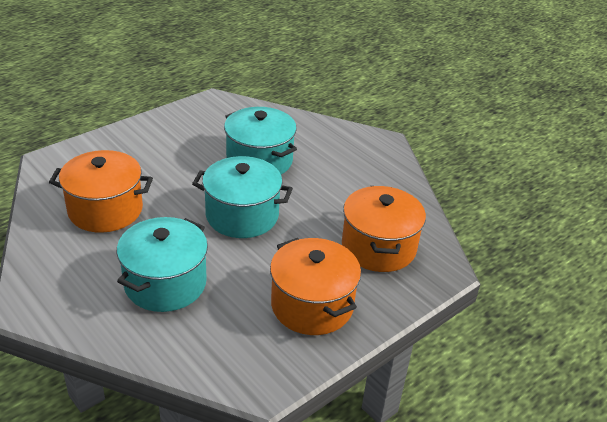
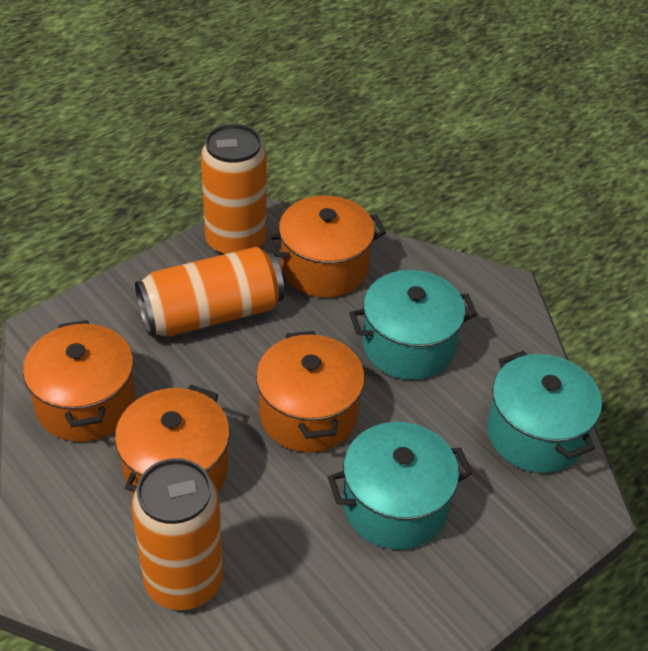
orange can: 0 -> 3
orange pot: 3 -> 4

